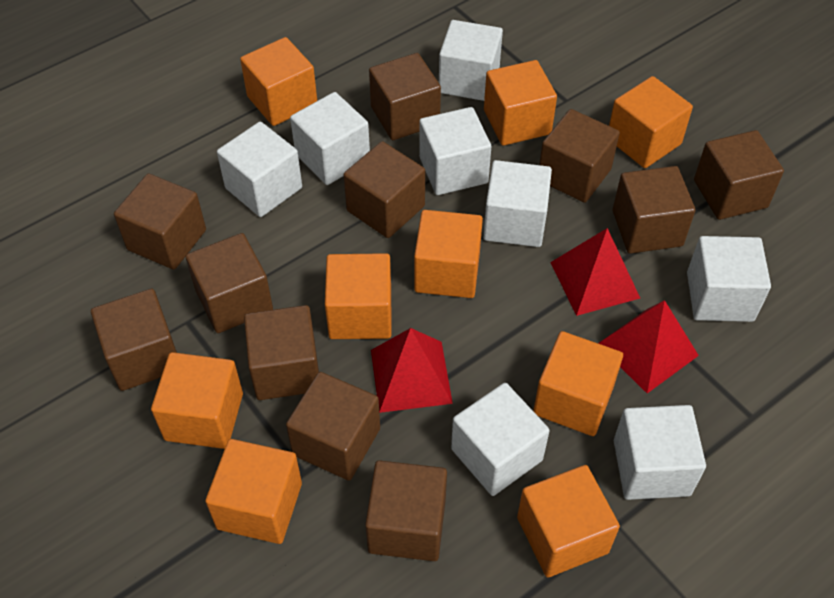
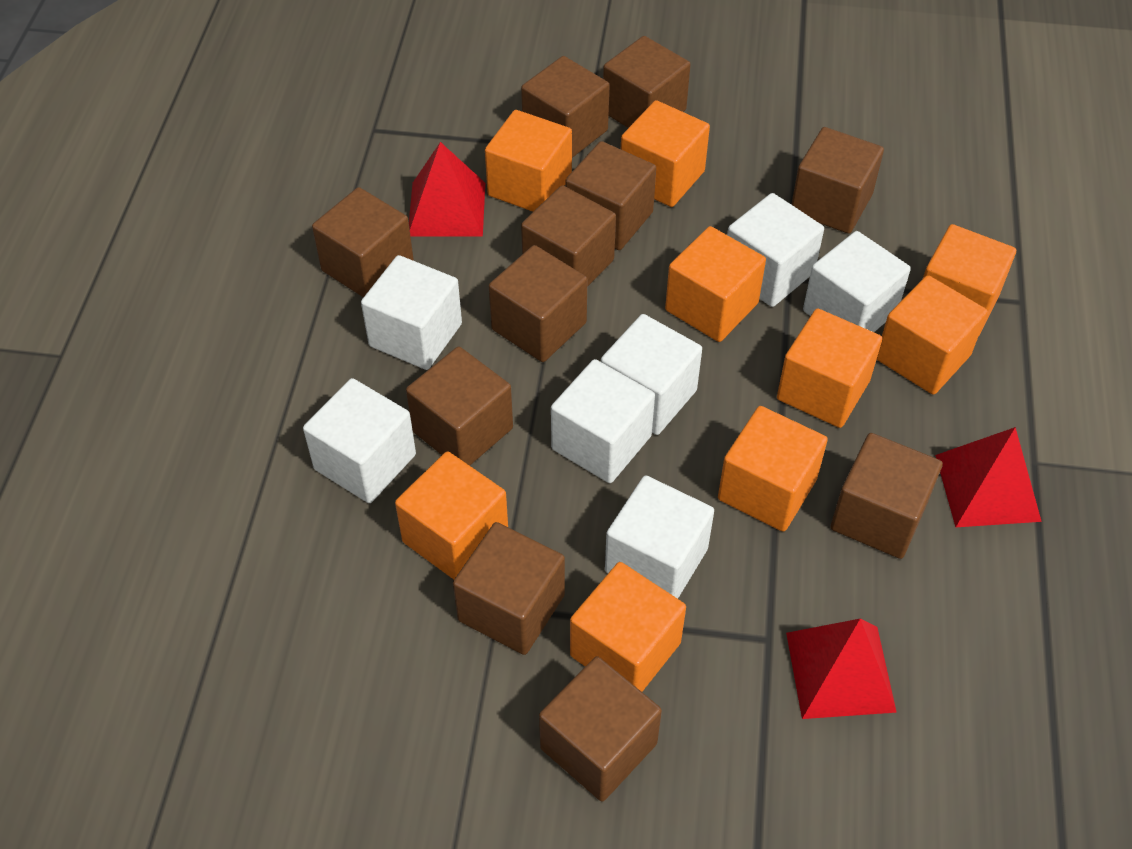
white cube: 8 -> 7

